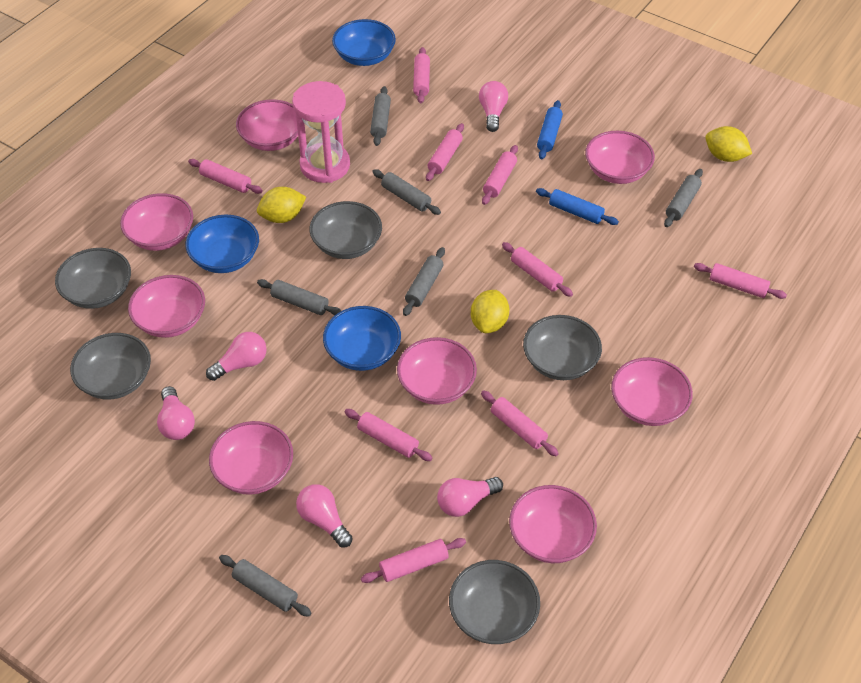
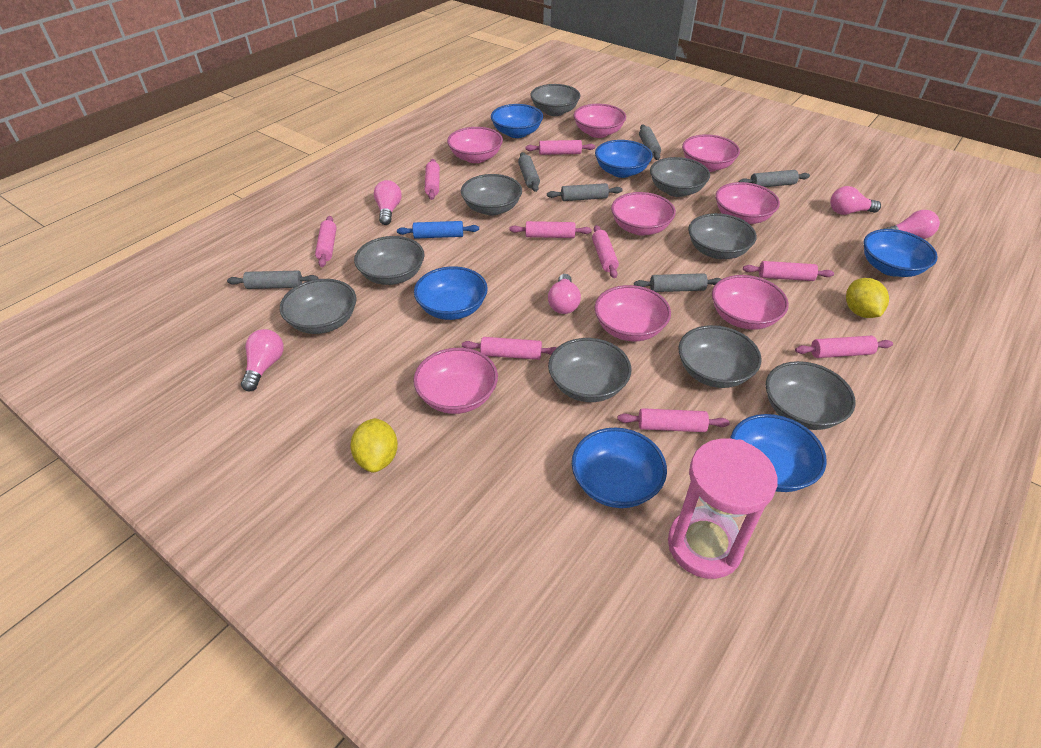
blue bowl: 3 -> 6
blue rolling pin: 2 -> 1
grey bowl: 5 -> 9
yellow lemon: 3 -> 2

